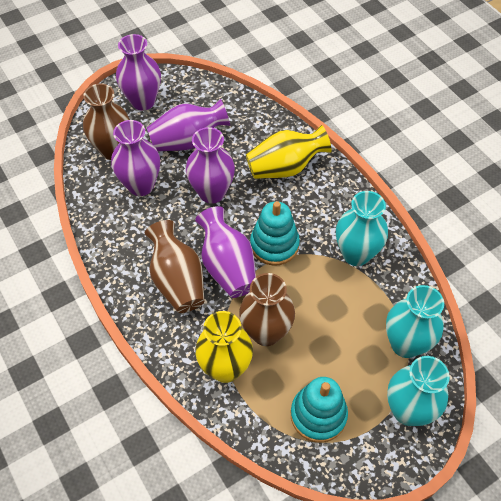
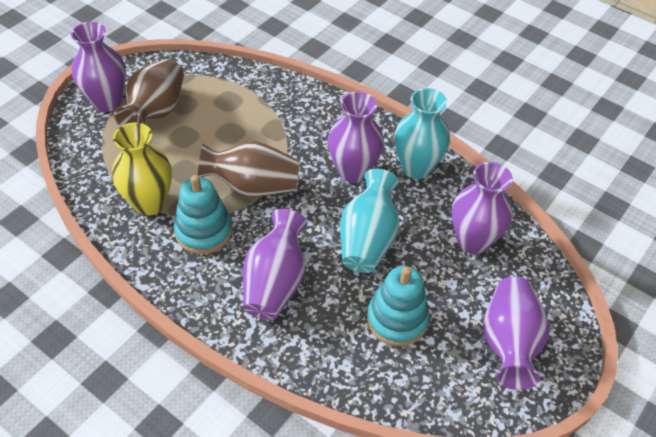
brown vase: 3 -> 2
turquoise vase: 3 -> 2
yellow vase: 2 -> 1

